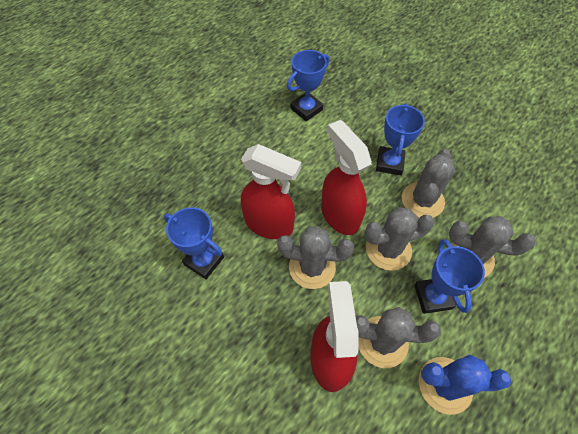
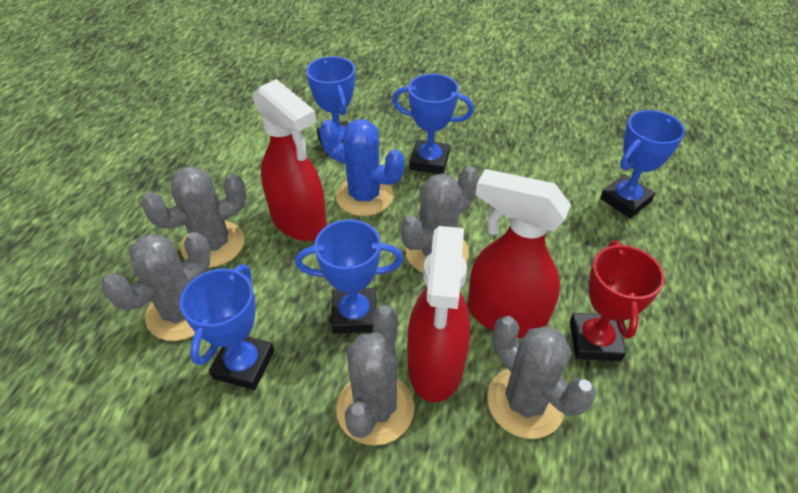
blue trophy: 4 -> 5
red trophy: 0 -> 1

